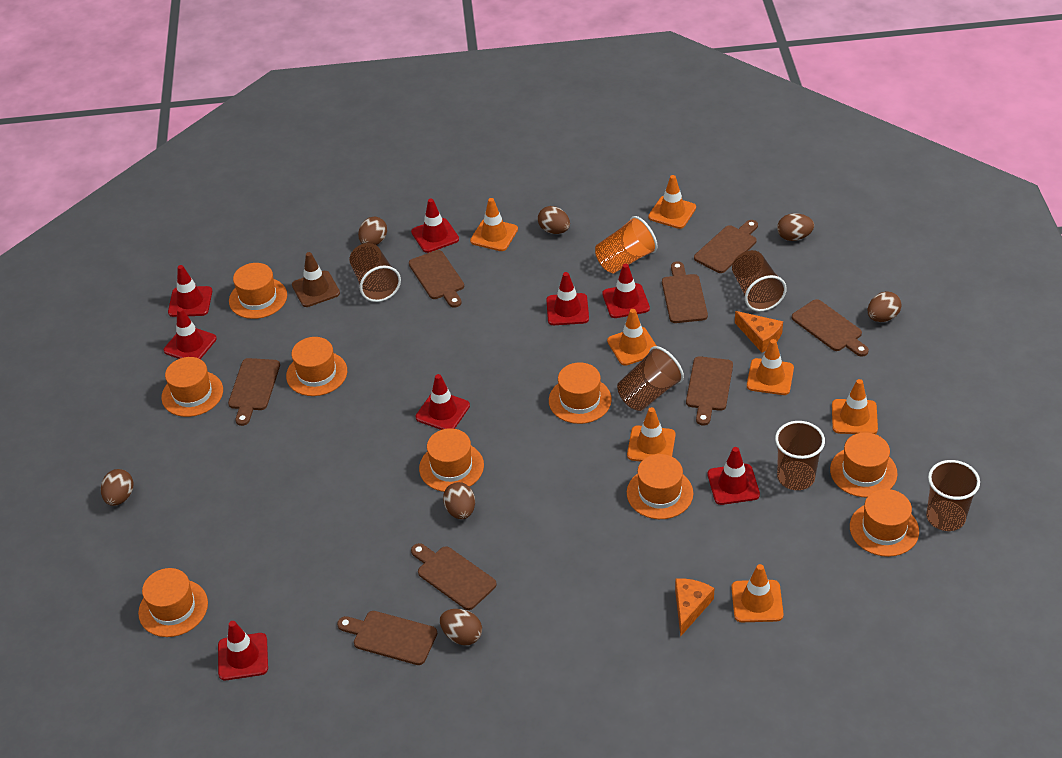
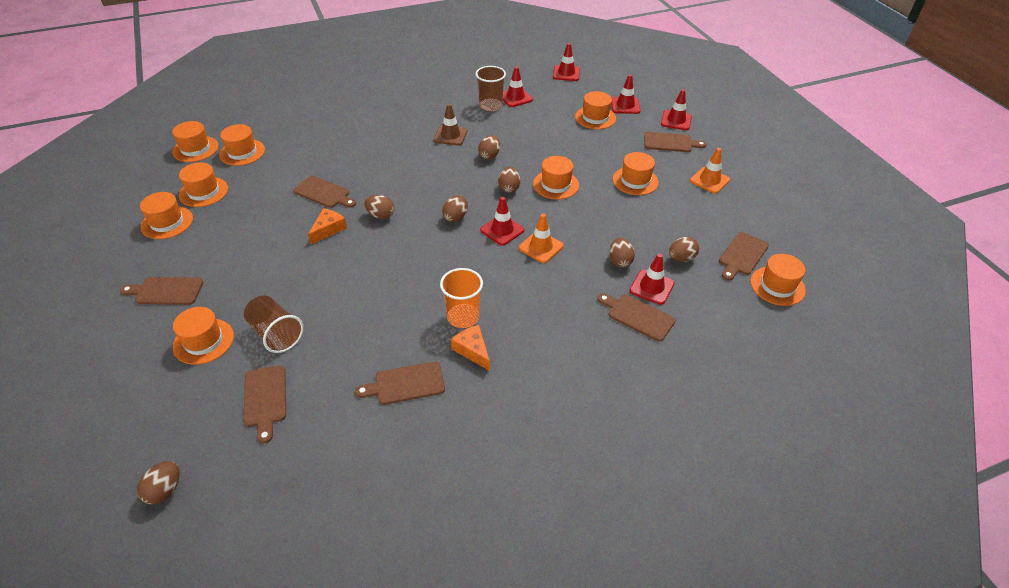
brown cup: 5 -> 2
brown cutting board: 8 -> 7
orange traffic cone: 7 -> 2
red traffic cone: 8 -> 6

